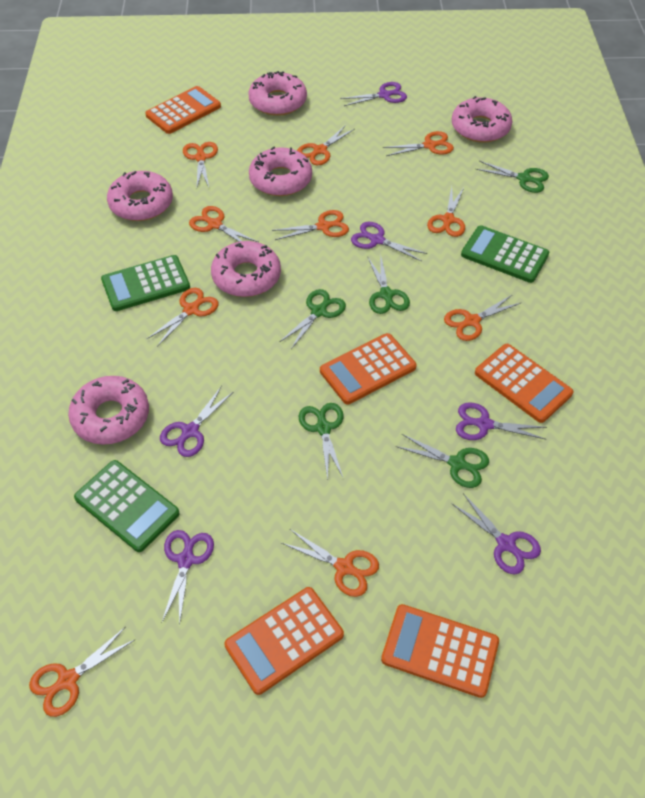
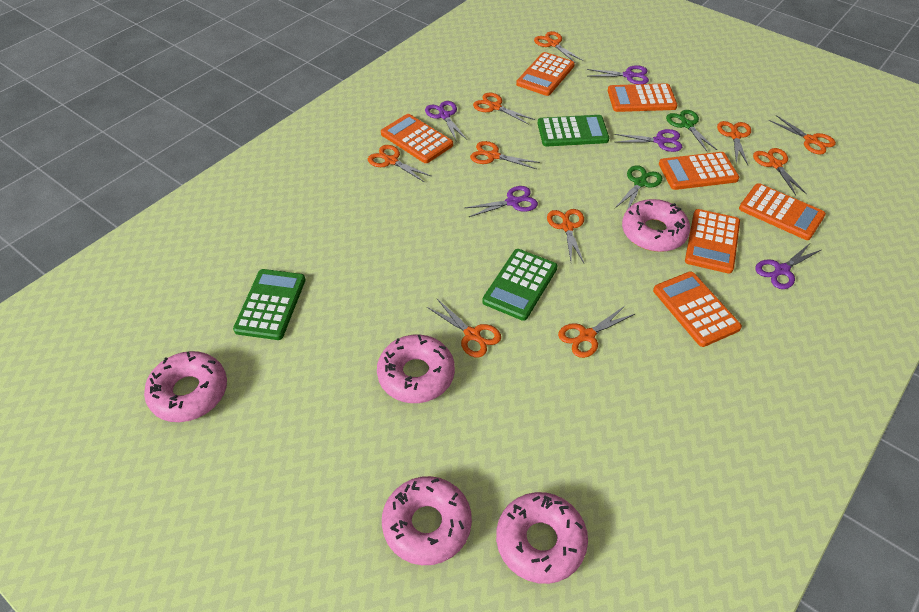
green scissors: 5 -> 2
orange calculator: 5 -> 7
pink donut: 6 -> 5
purple scissors: 6 -> 5

